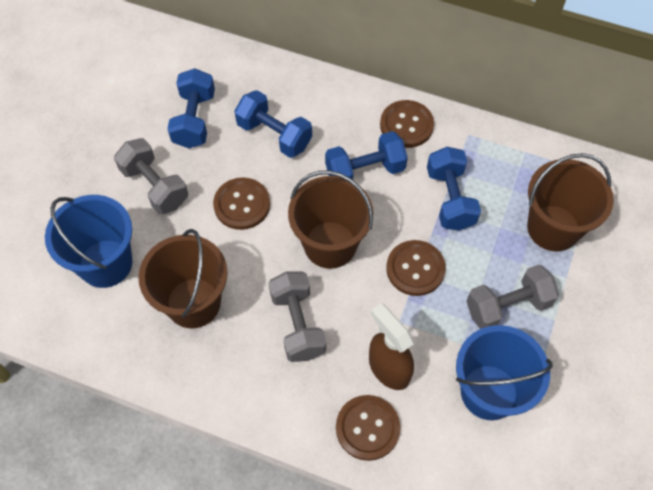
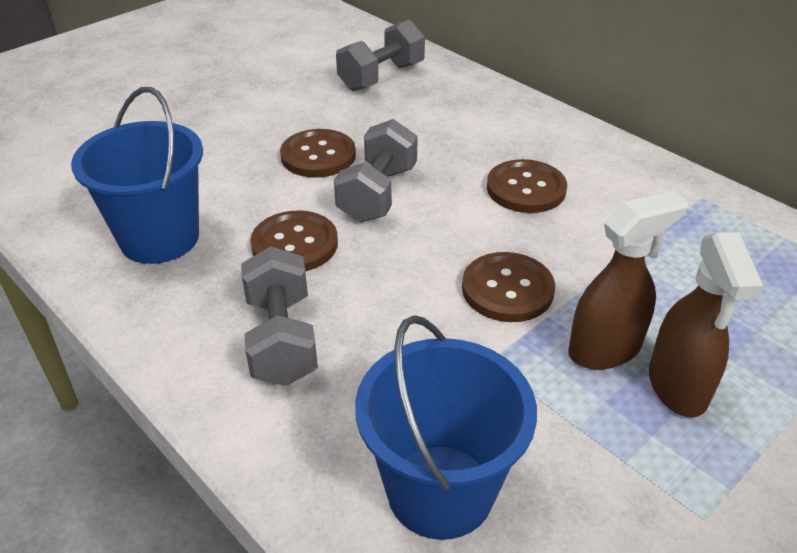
blue dumbbell: 4 -> 0
brown bucket: 3 -> 0
brown spray bottle: 1 -> 2

